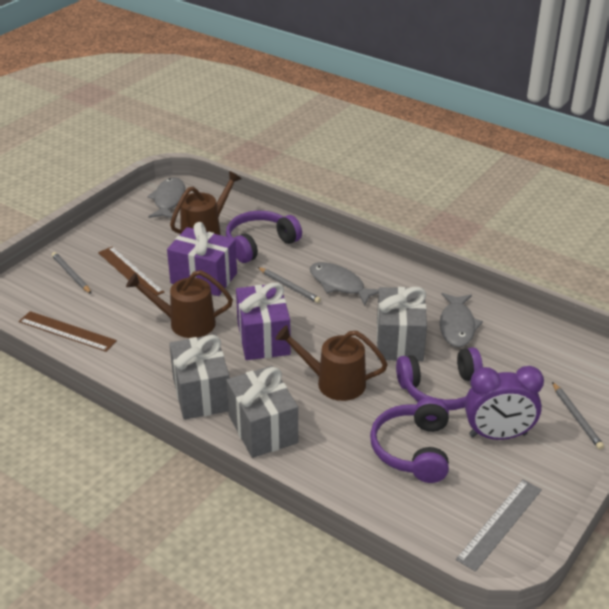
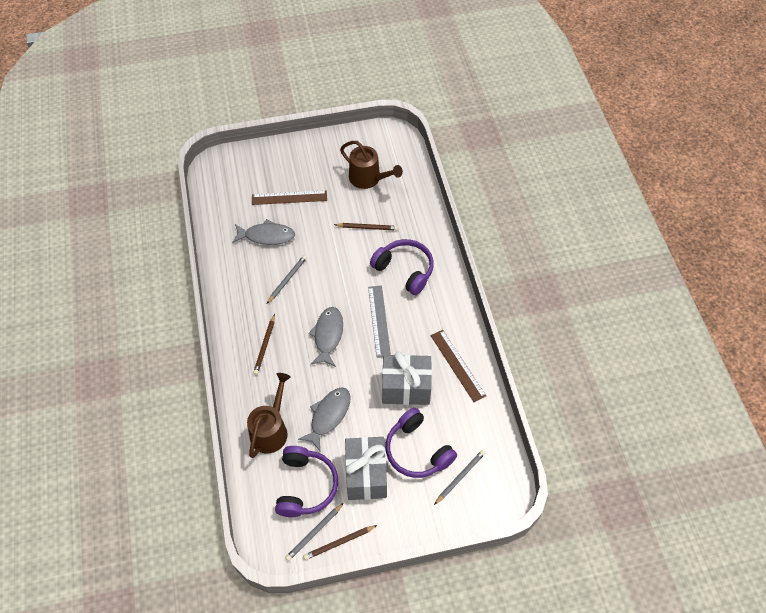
brown pencil: 0 -> 3
brown watering can: 3 -> 2
grey gift: 3 -> 2
purple clock: 1 -> 0
purple gift: 2 -> 0

